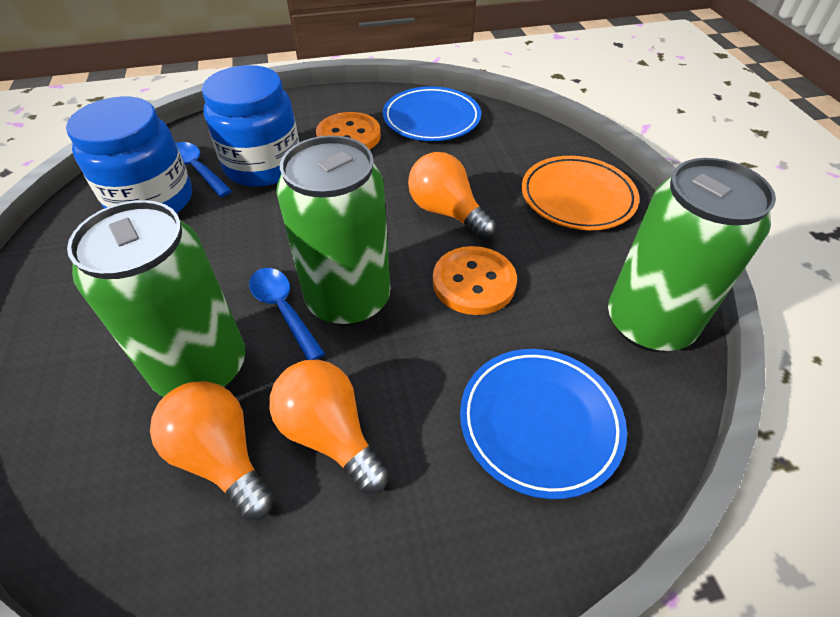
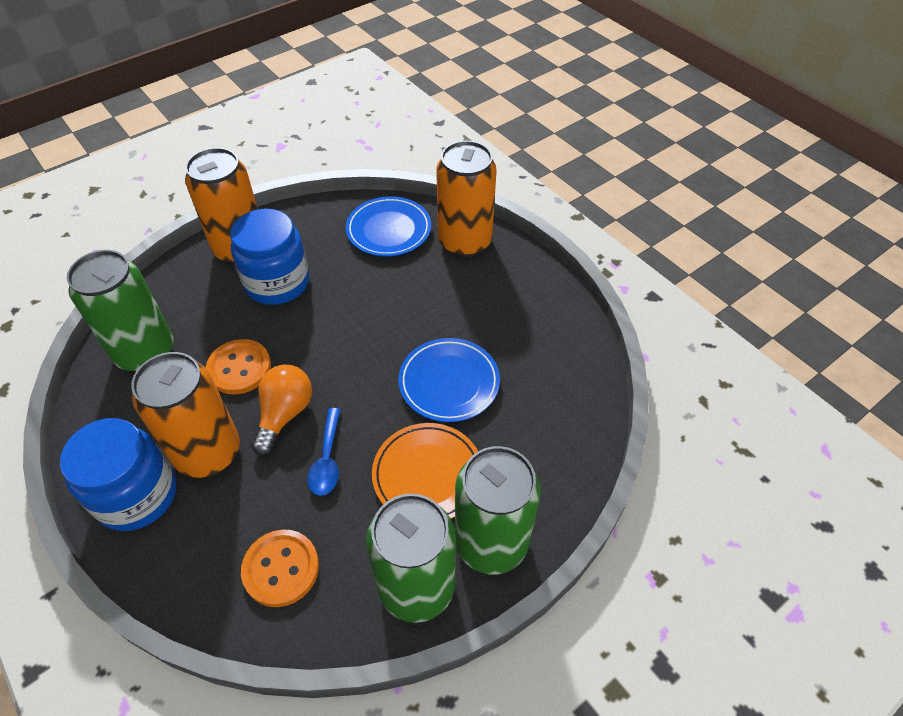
blue spoon: 2 -> 1
orange can: 0 -> 3
orange light bulb: 3 -> 1

